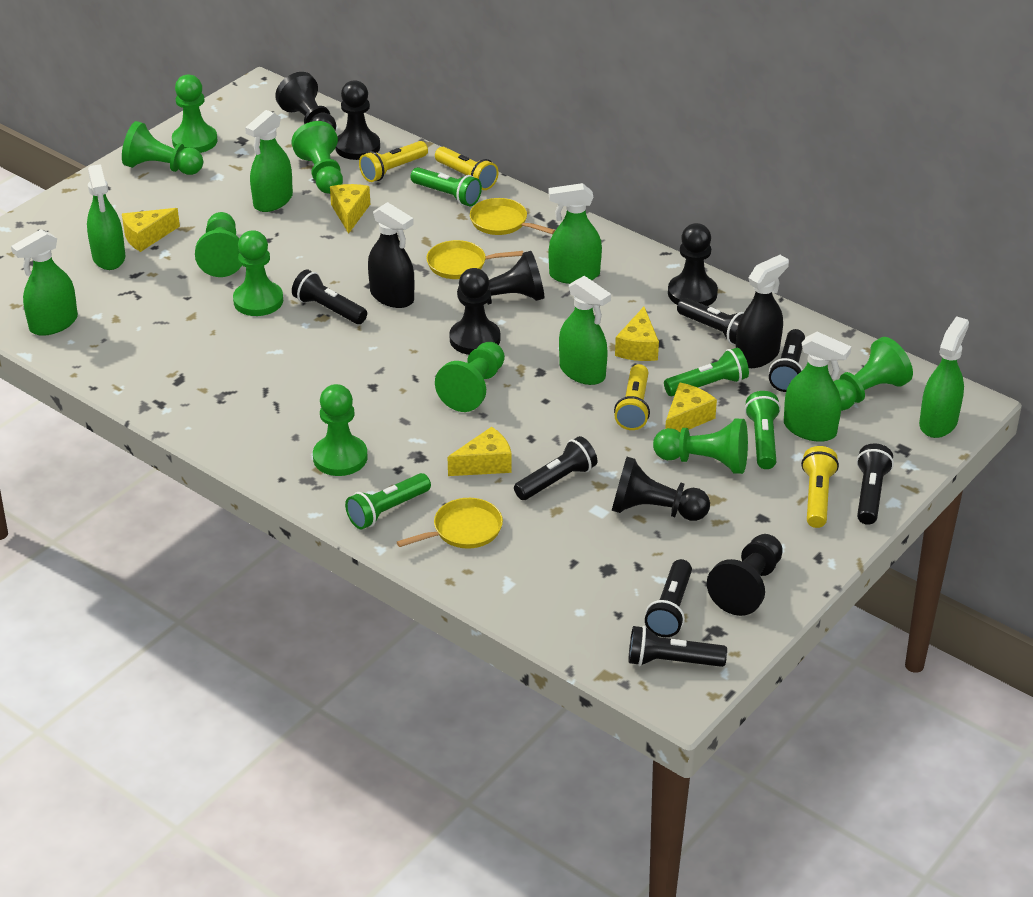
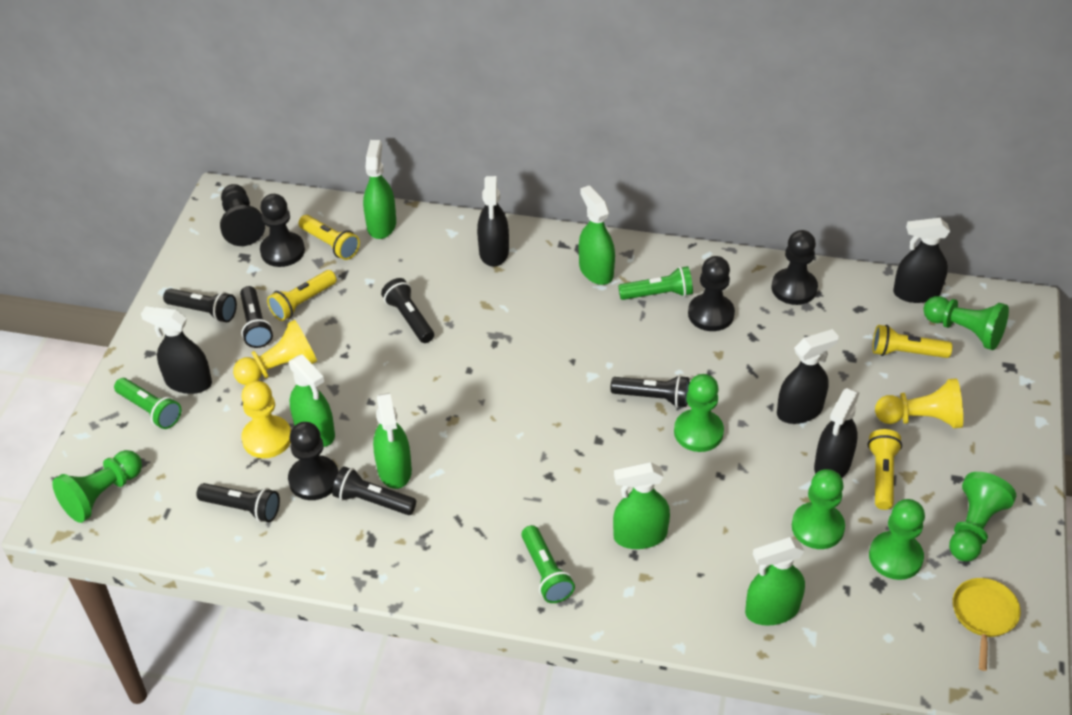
black flashlight: 7 -> 6
black pawn: 7 -> 5
black spray bottle: 2 -> 5
green flashlight: 4 -> 3
green pawn: 9 -> 6
green spray bottle: 7 -> 6
yellow cheese: 5 -> 0
yellow pan: 3 -> 1
yellow pawn: 0 -> 3

